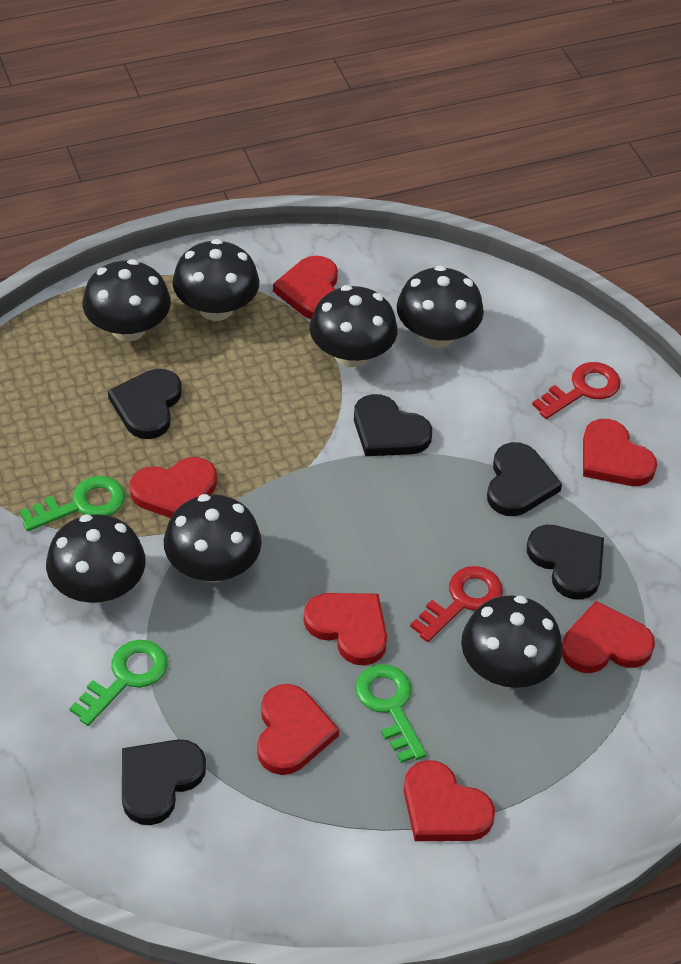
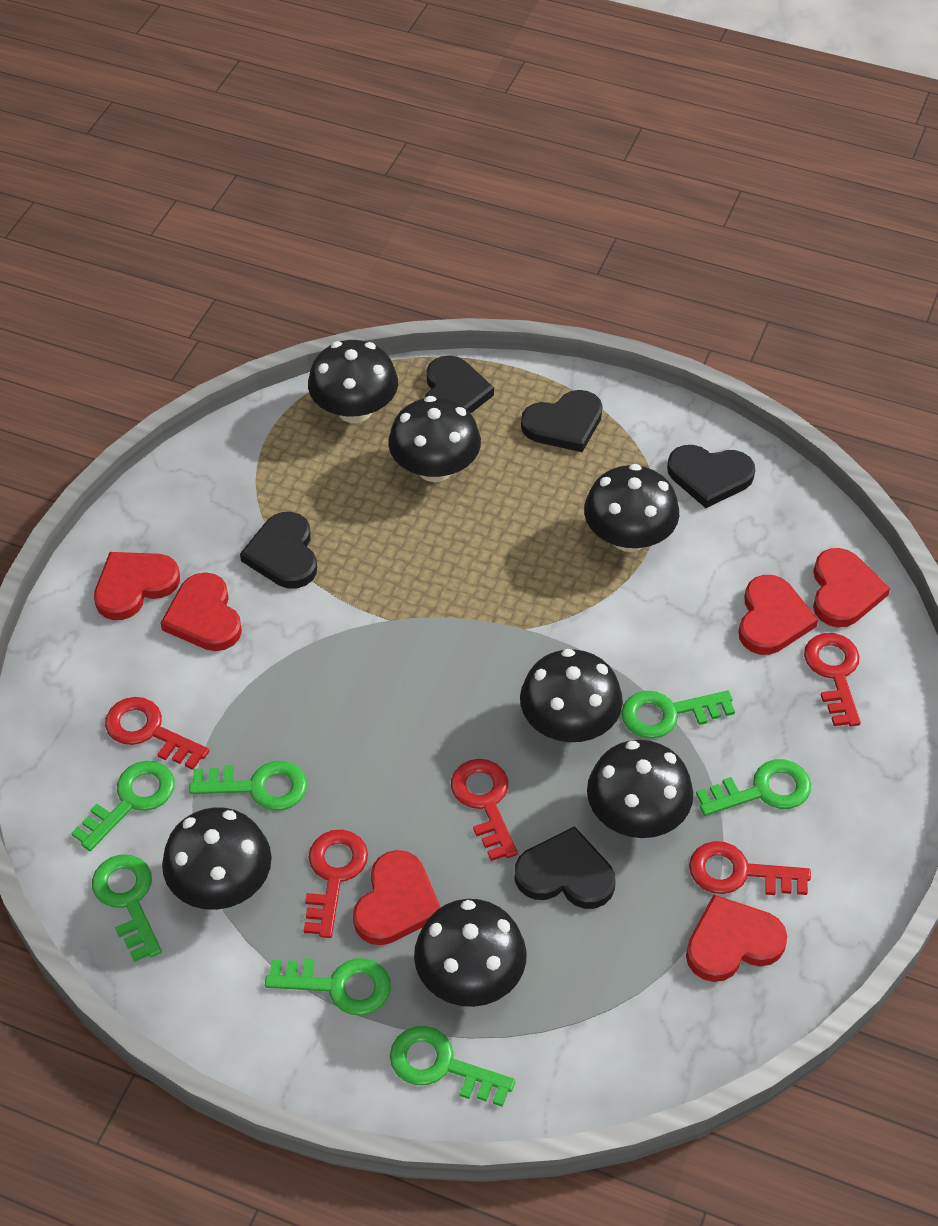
green key: 3 -> 7
red heart: 7 -> 6
red key: 2 -> 5

